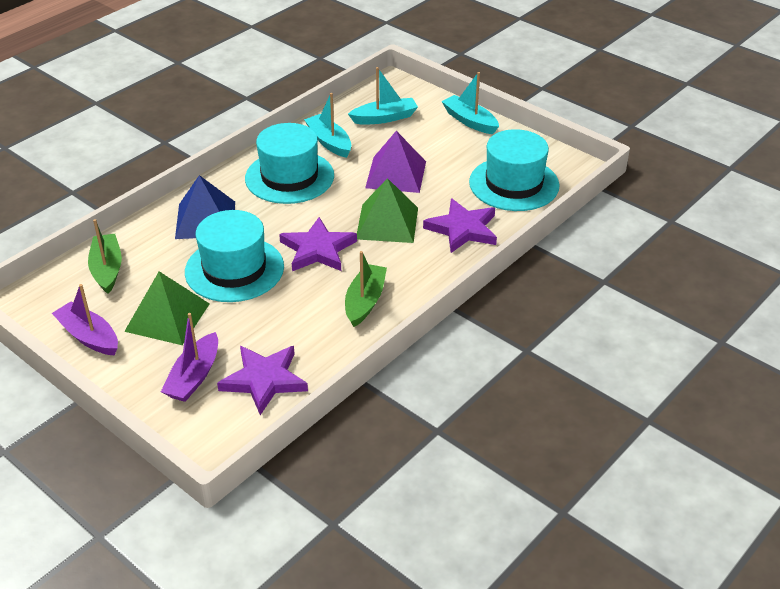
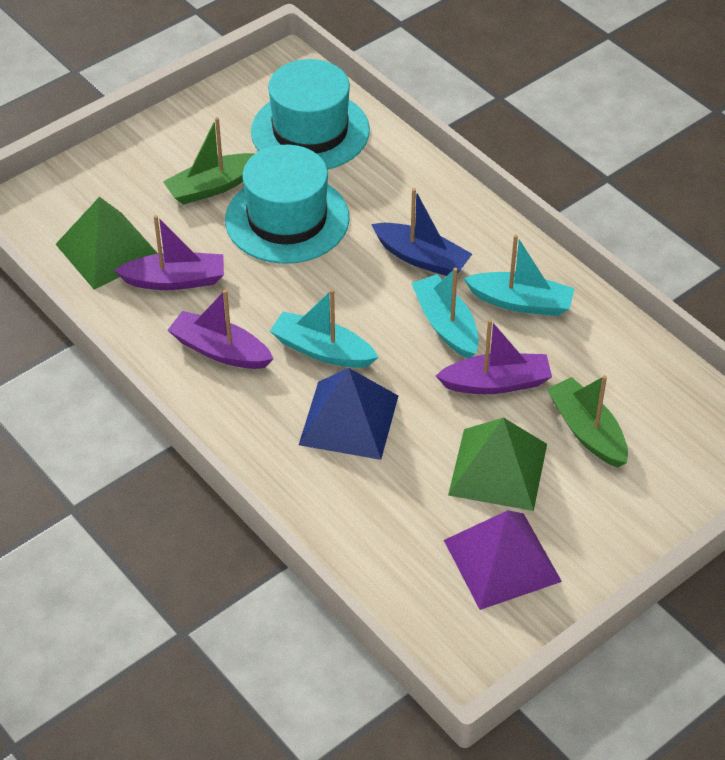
blue boat: 0 -> 1
purple boat: 2 -> 3
purple star: 3 -> 0
turquoise hat: 3 -> 2

